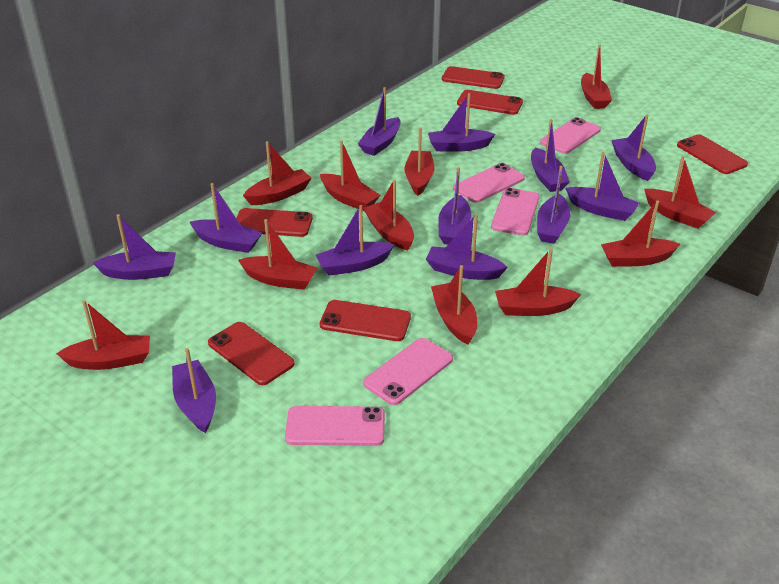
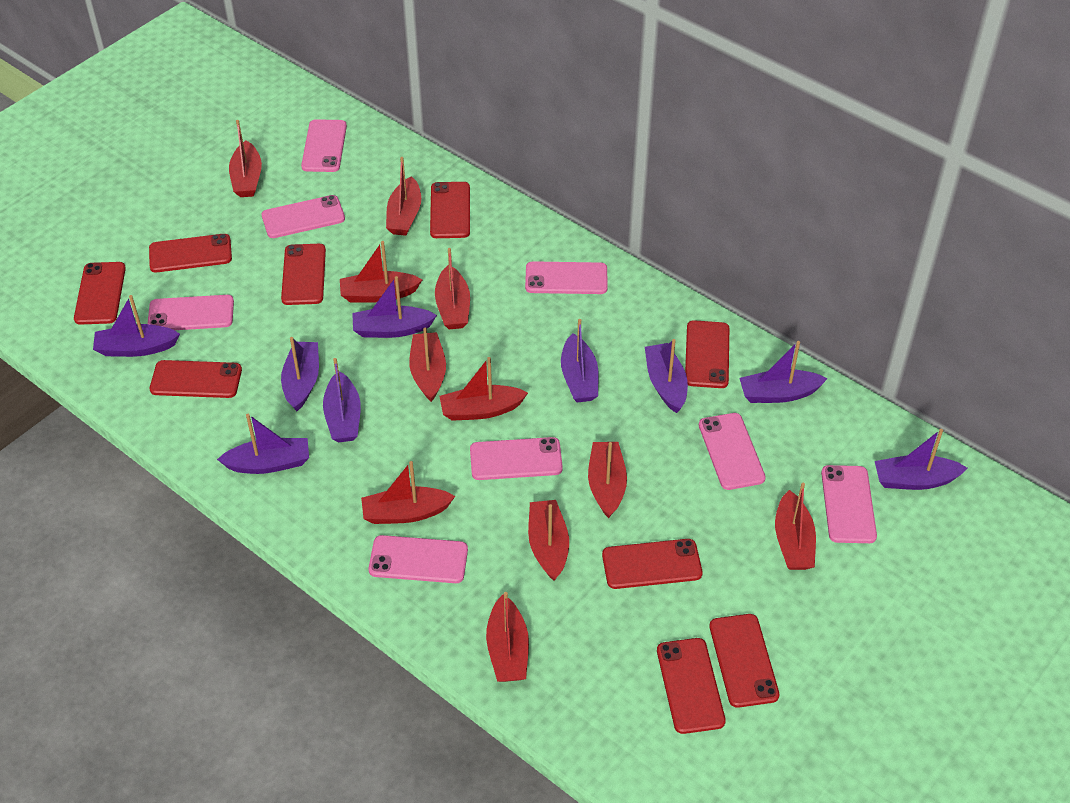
pink phone: 5 -> 8
purple boat: 12 -> 9
red phone: 6 -> 9

